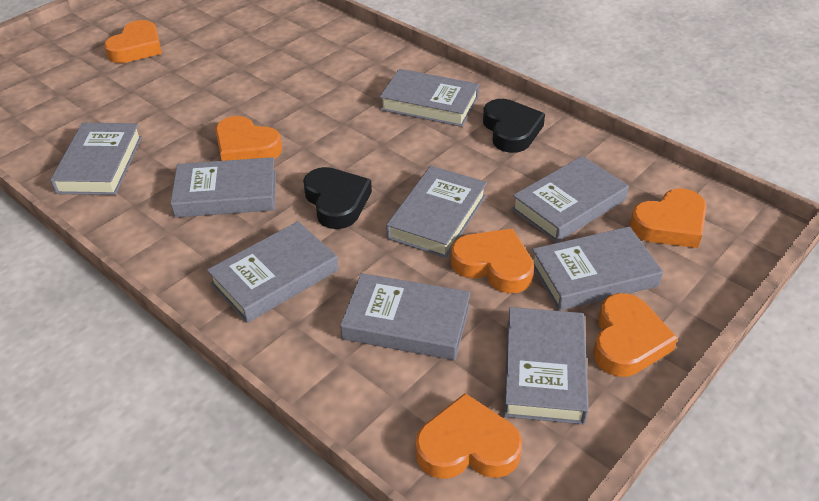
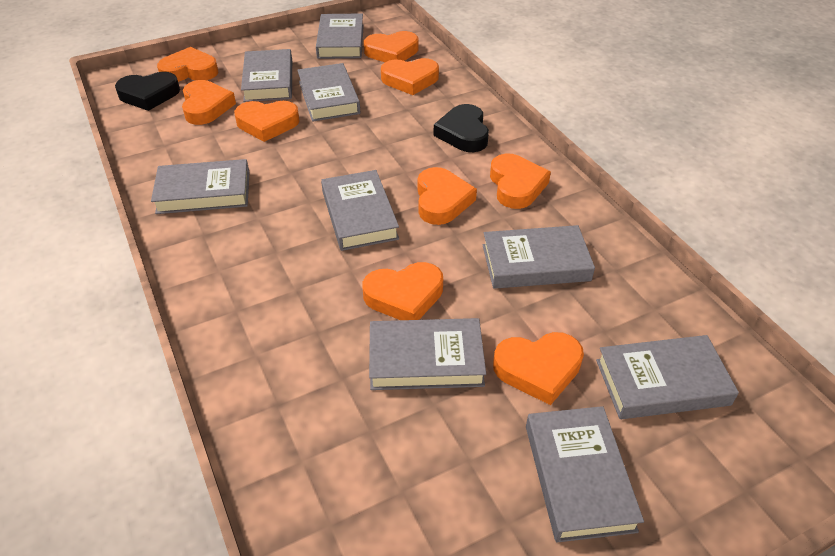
orange heart: 6 -> 9

